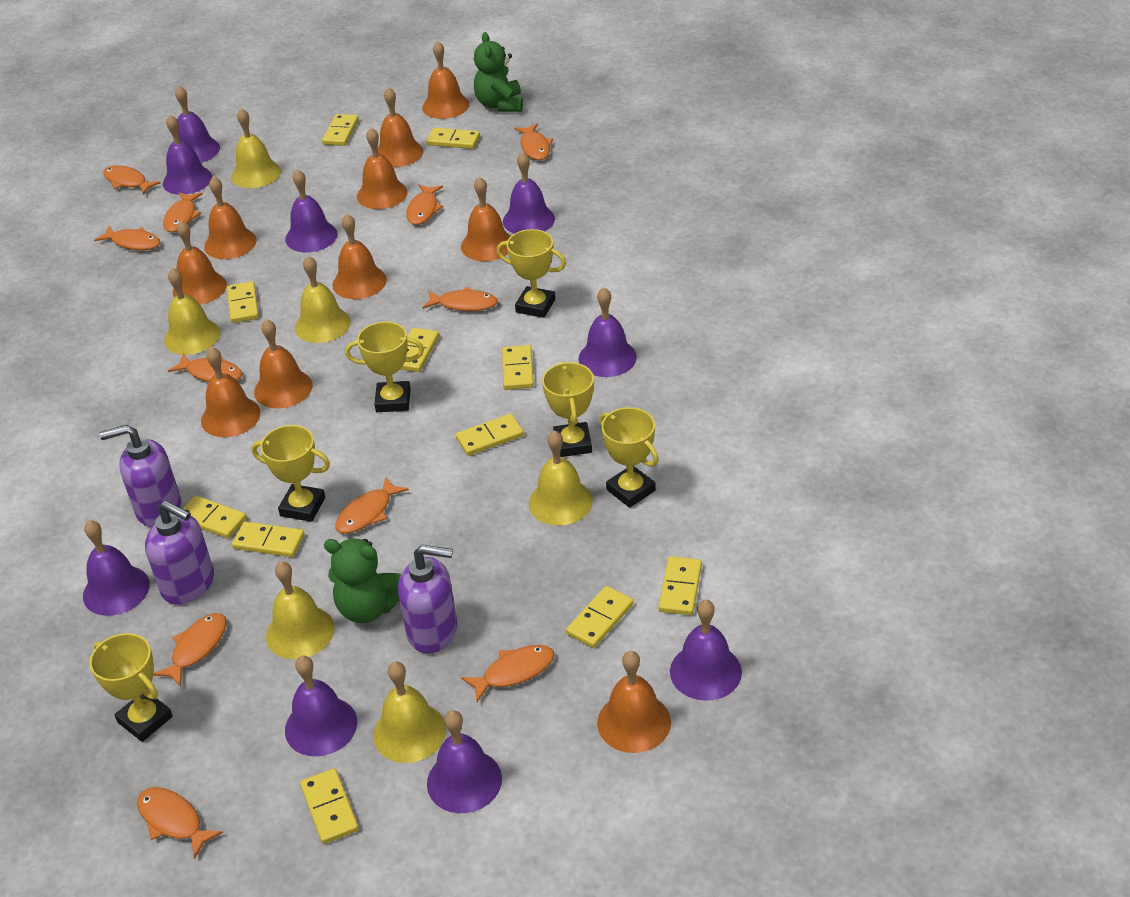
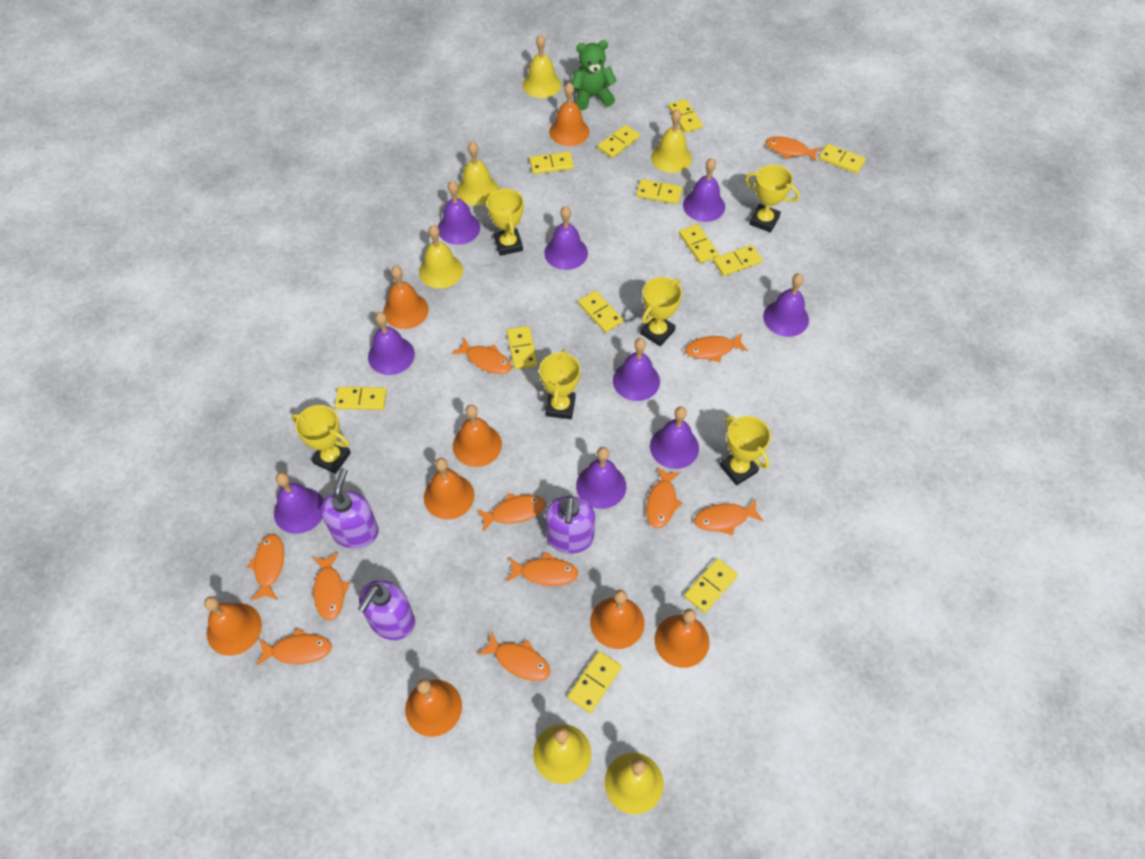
green teddy bear: 2 -> 1
orange bell: 10 -> 8
yellow domino: 11 -> 12

